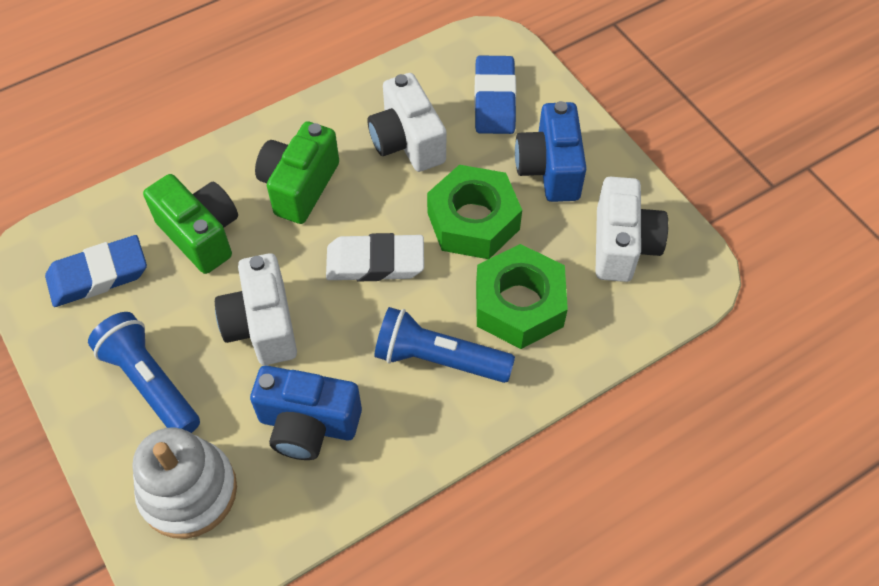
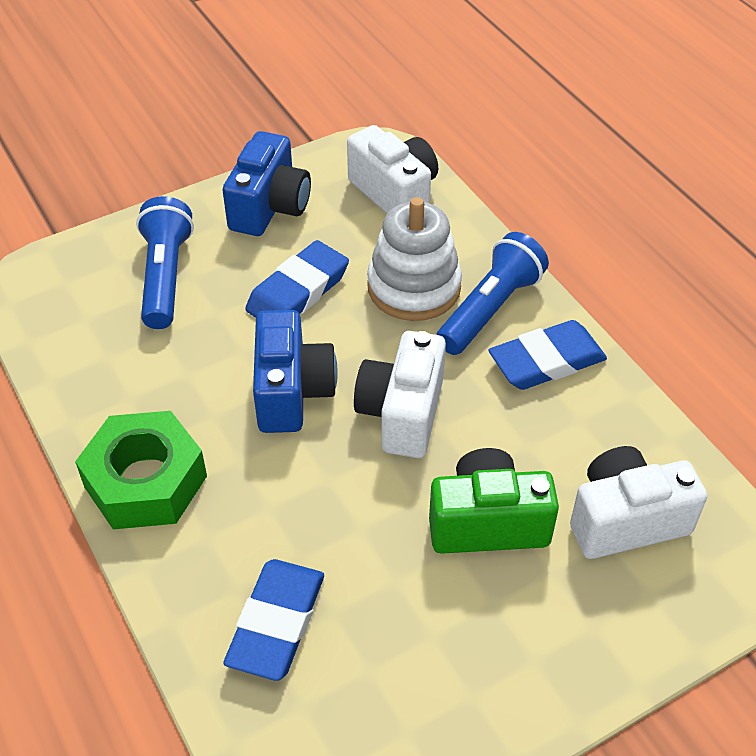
blue eraser: 2 -> 3
green camera: 2 -> 1
green nut: 2 -> 1
white eraser: 1 -> 0

